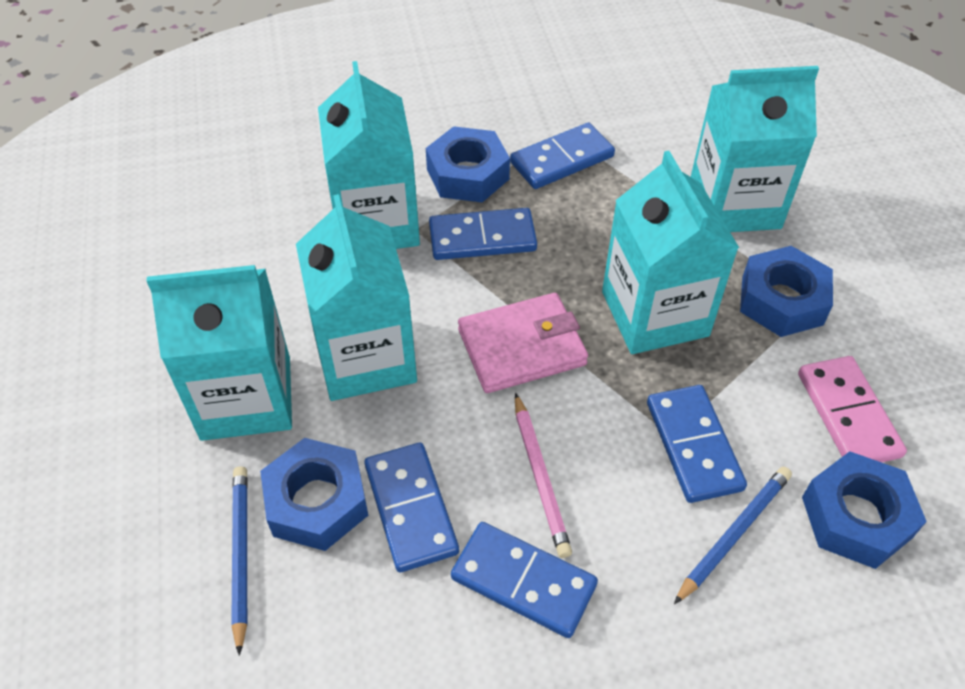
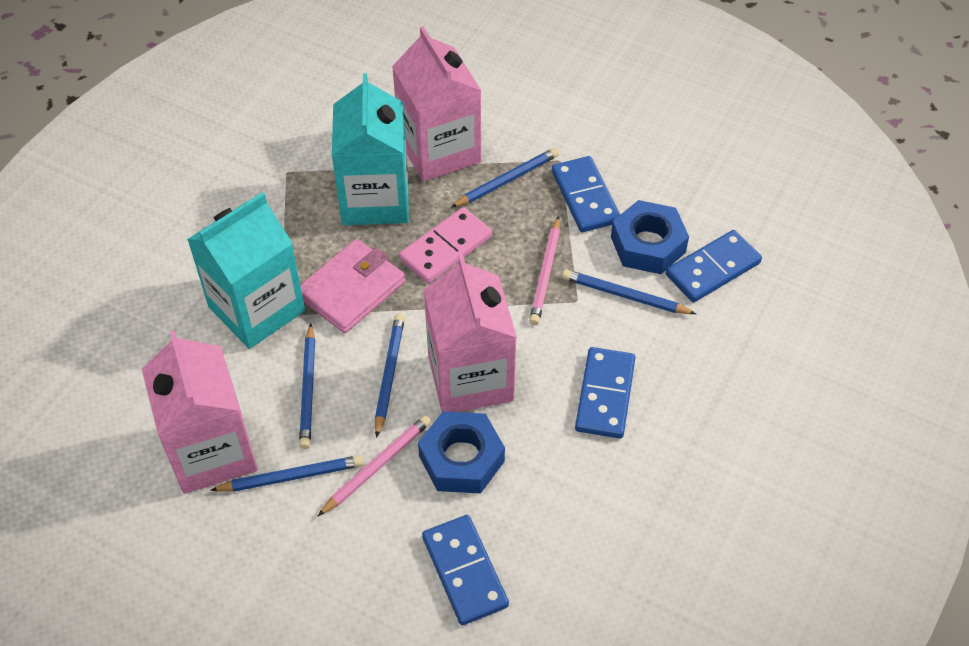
blue domino: 5 -> 4
blue nut: 4 -> 2
blue pencil: 2 -> 5
pink carton: 0 -> 3
pink pencil: 1 -> 2
turquoise carton: 5 -> 2

